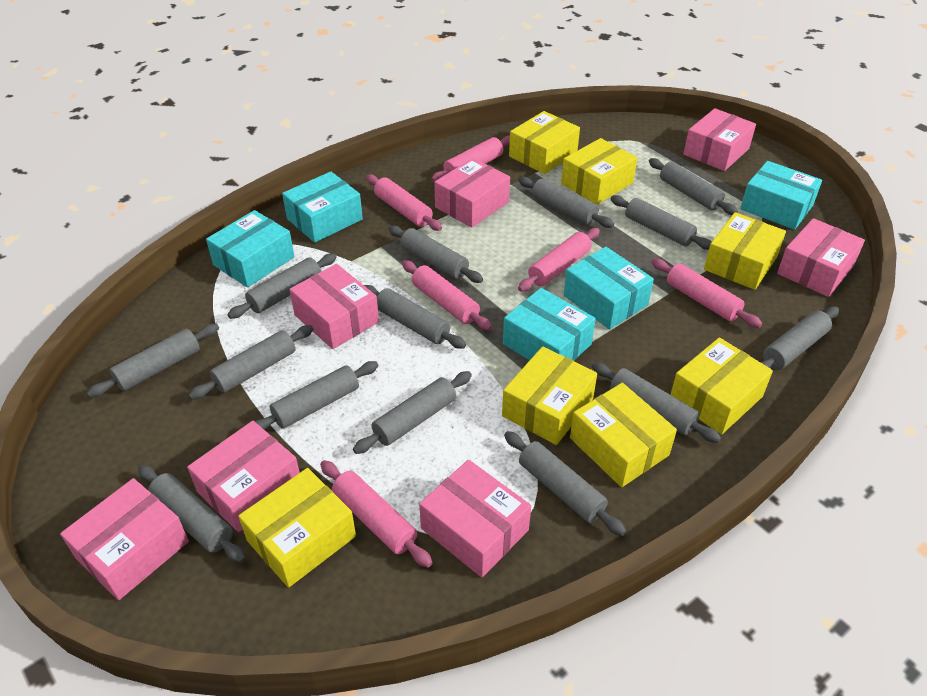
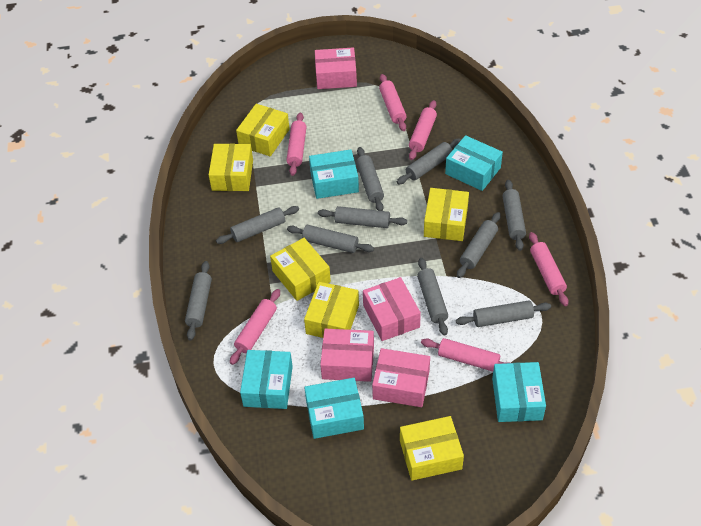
grey rolling pin: 14 -> 10
pink box: 7 -> 4
yellow box: 7 -> 6

